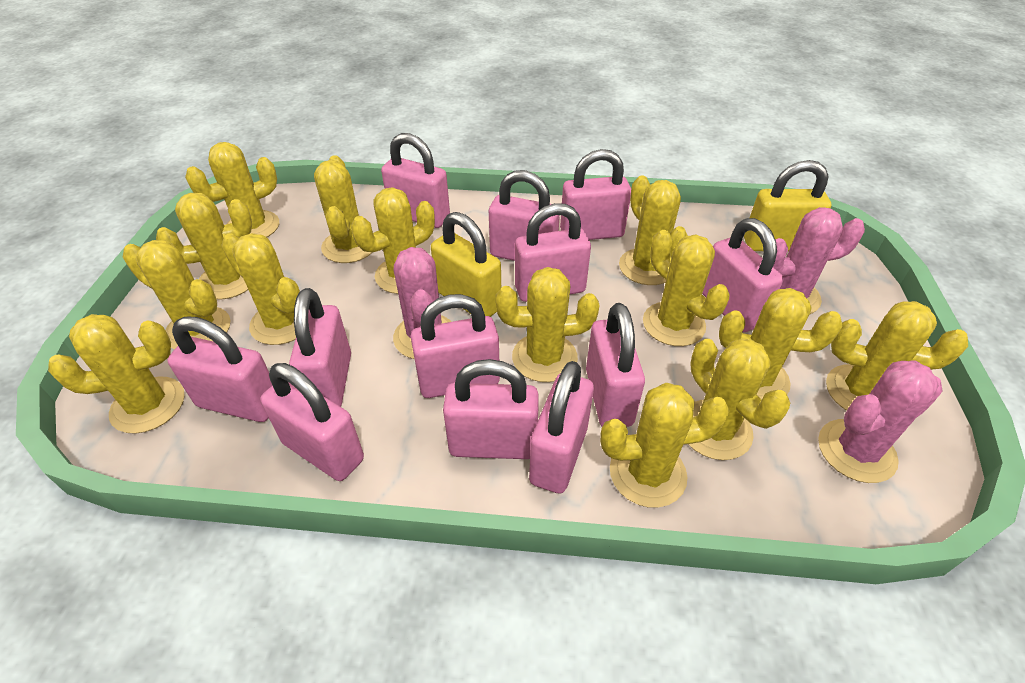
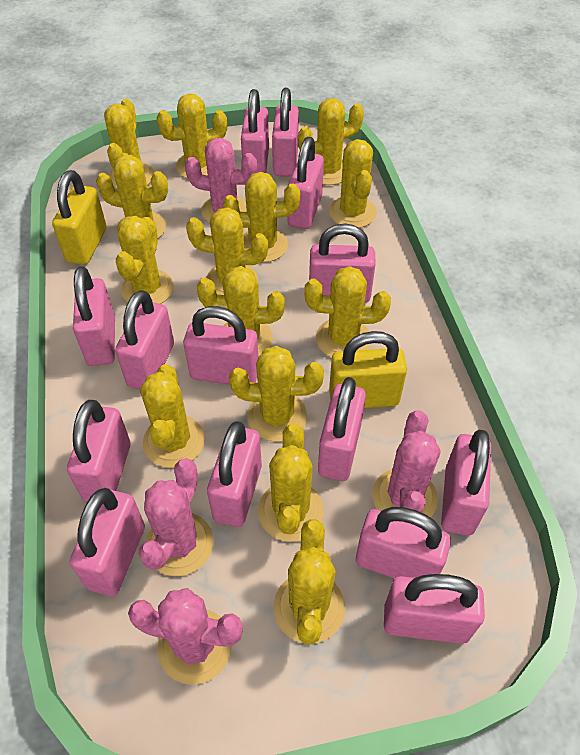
pink cactus: 3 -> 4
pink padlock: 12 -> 14

